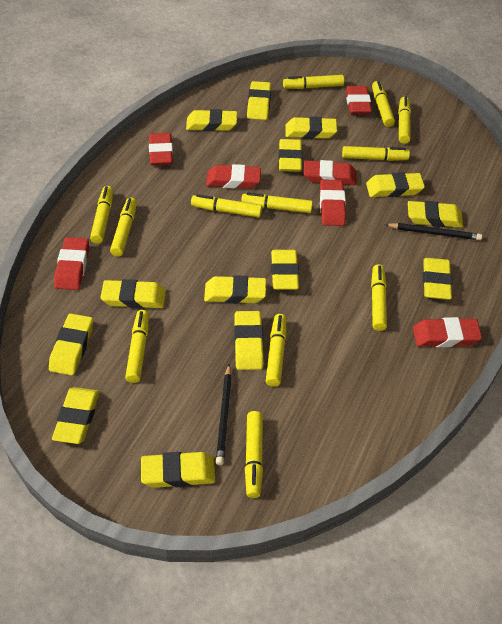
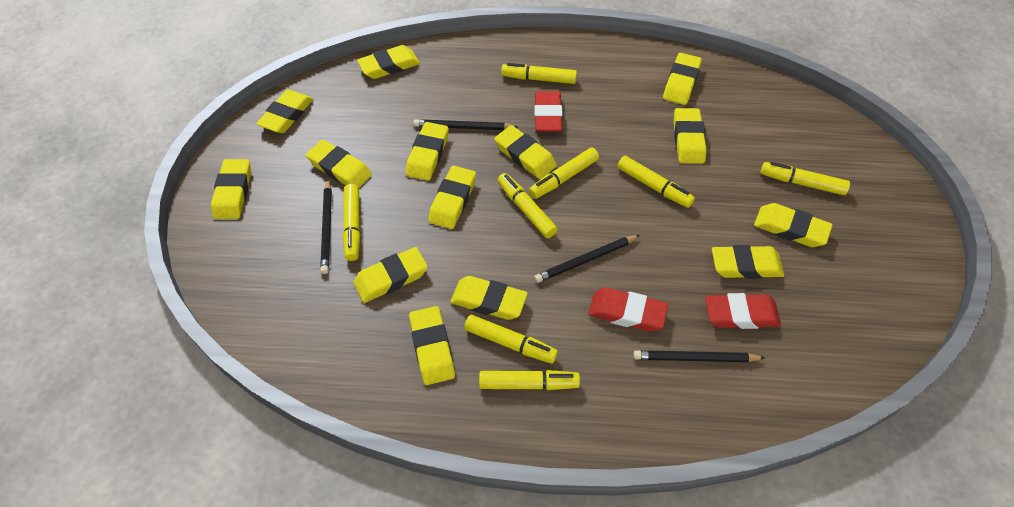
black pencil: 2 -> 4
red eraser: 7 -> 3
yellow marker: 12 -> 8

